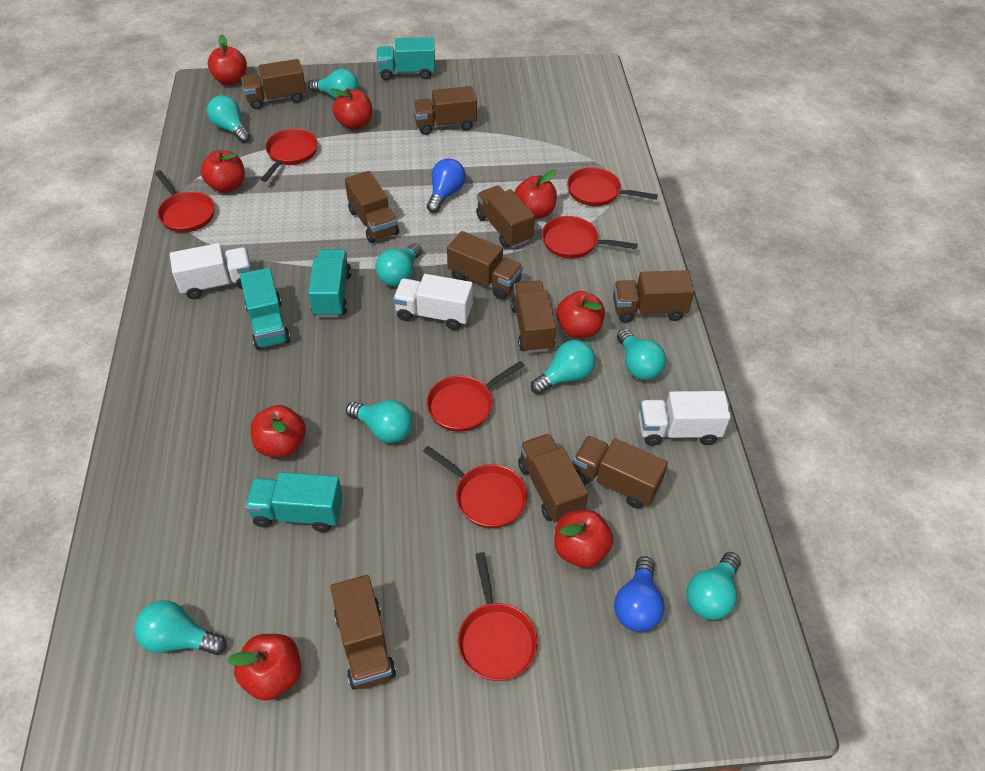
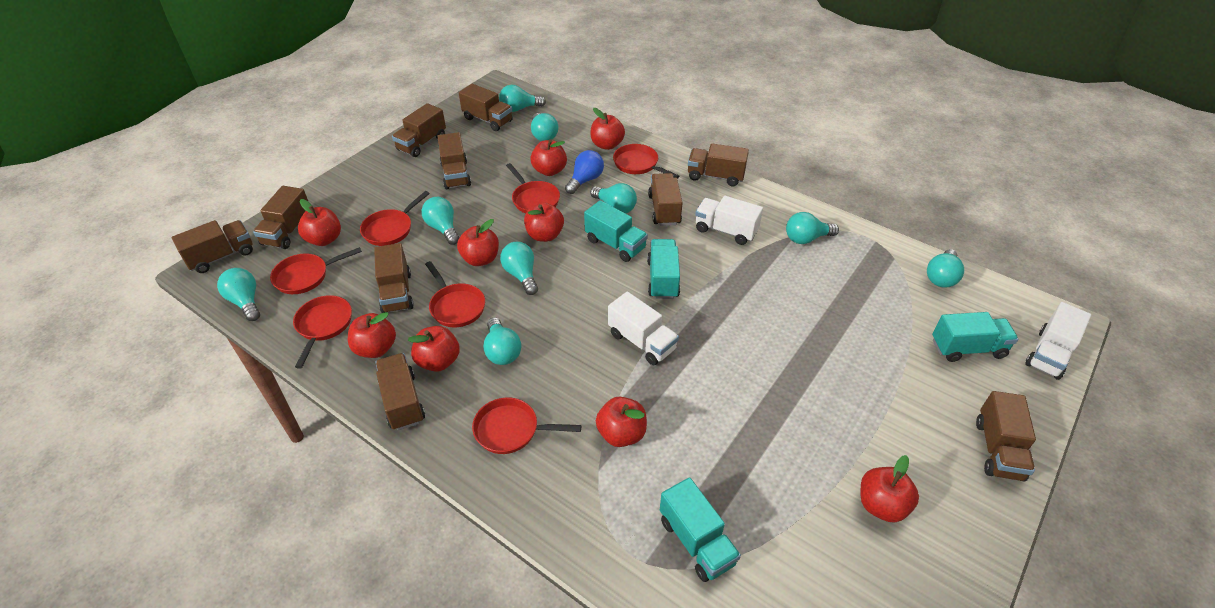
blue light bulb: 2 -> 1
red apple: 8 -> 9
turquoise light bulb: 8 -> 9

